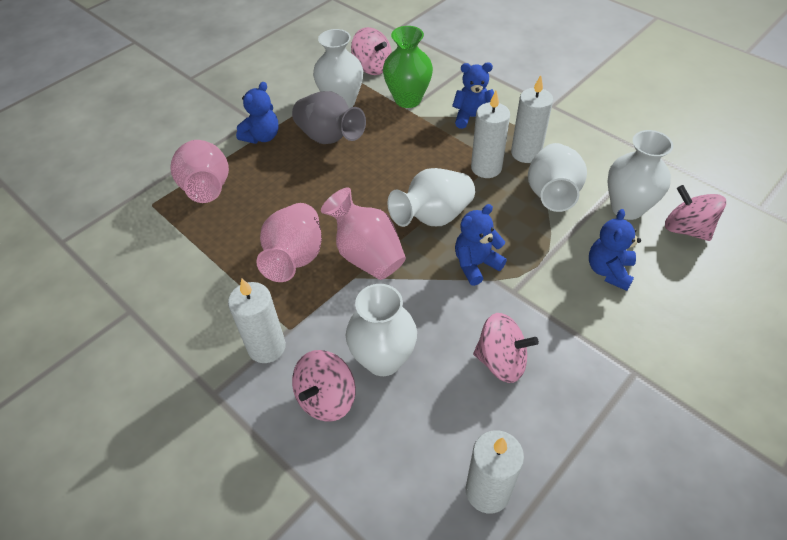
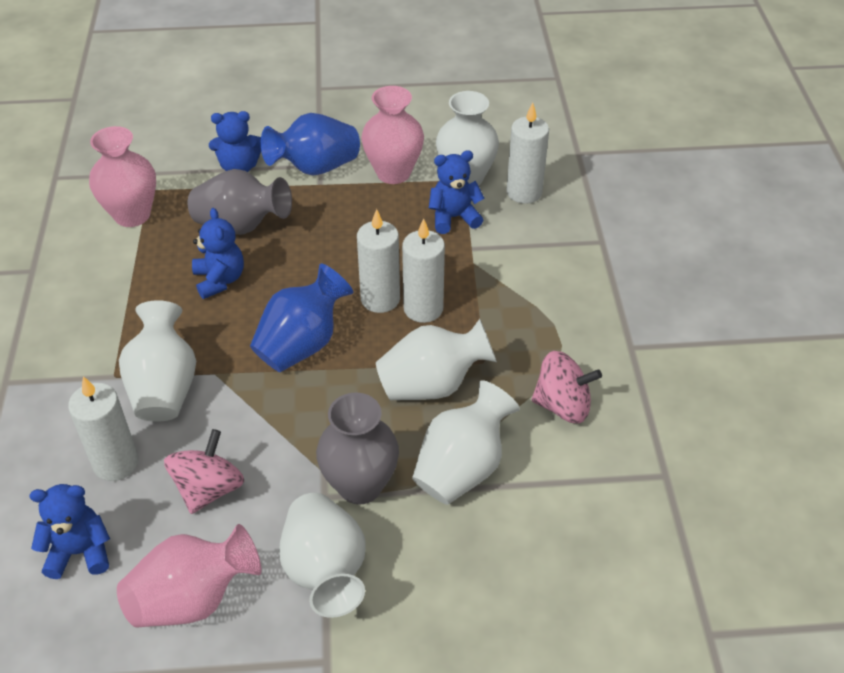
blue vase: 0 -> 2
green vase: 1 -> 0
grey vase: 1 -> 2
pink spinning top: 4 -> 2

